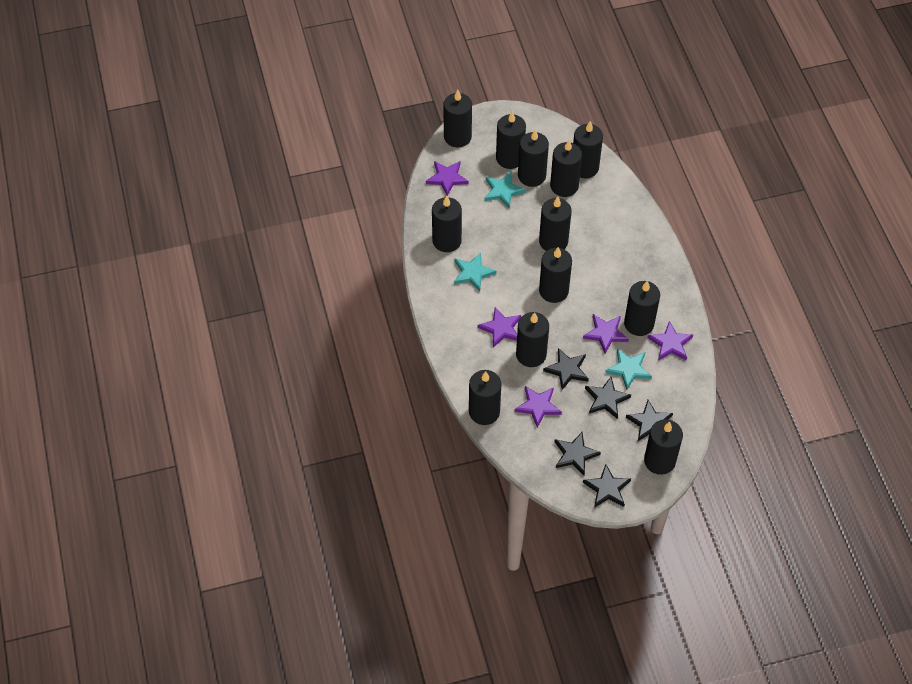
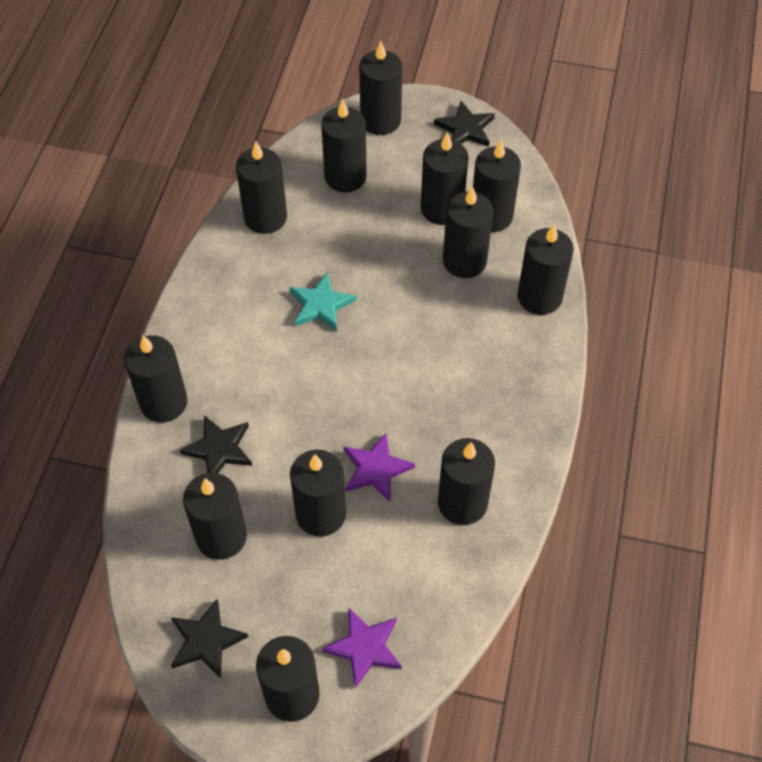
black star: 5 -> 3
purple star: 5 -> 2
turquoise star: 3 -> 1

